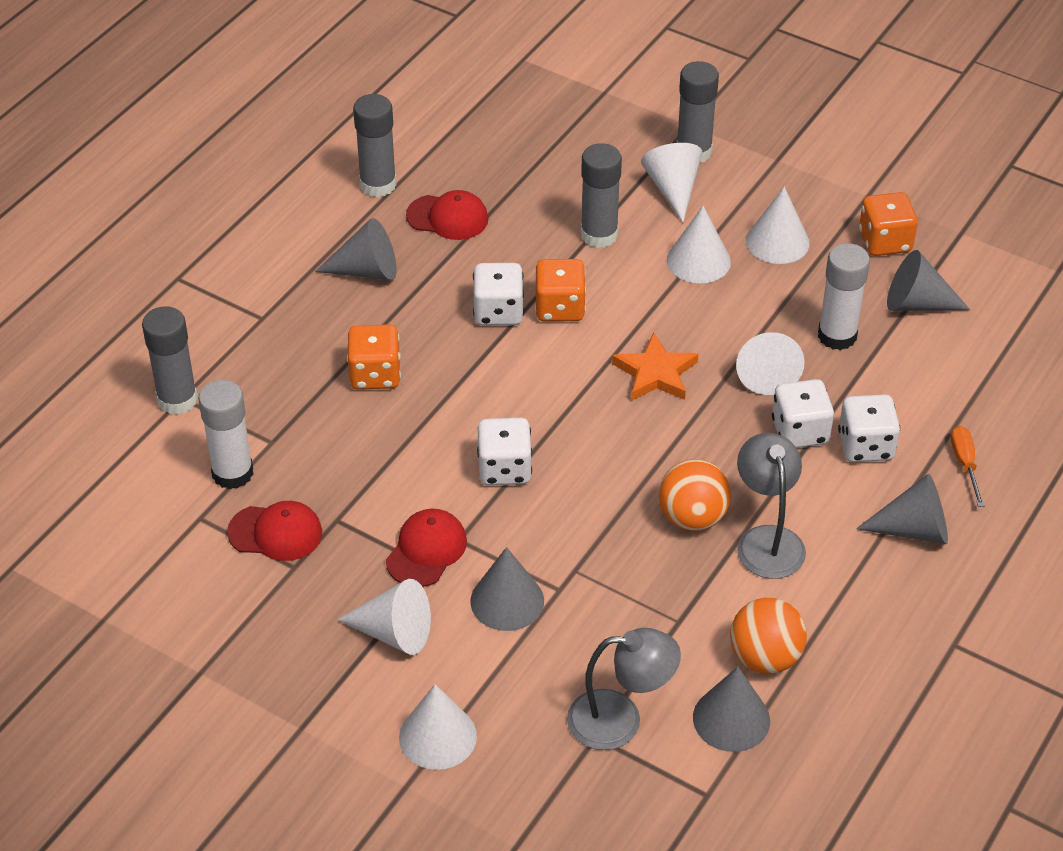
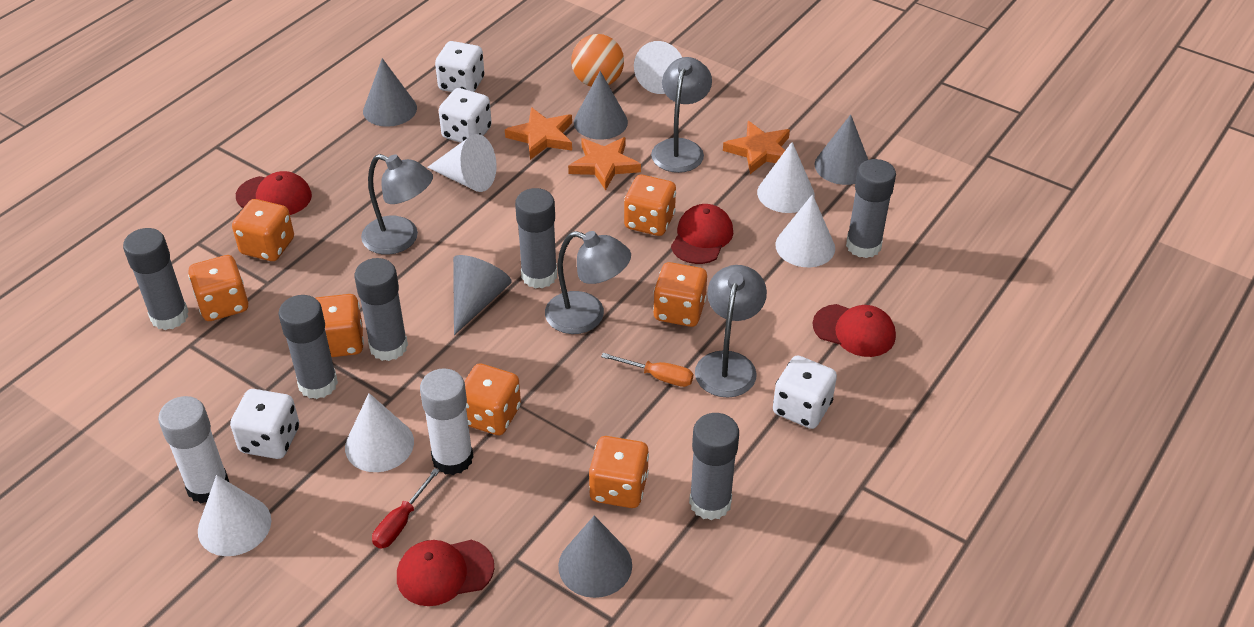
grey glue stick: 4 -> 6
grey lamp: 2 -> 4
orange ball: 2 -> 1
orange dice: 3 -> 7
orange star: 1 -> 3
red cap: 3 -> 4
red screwdriver: 0 -> 1

